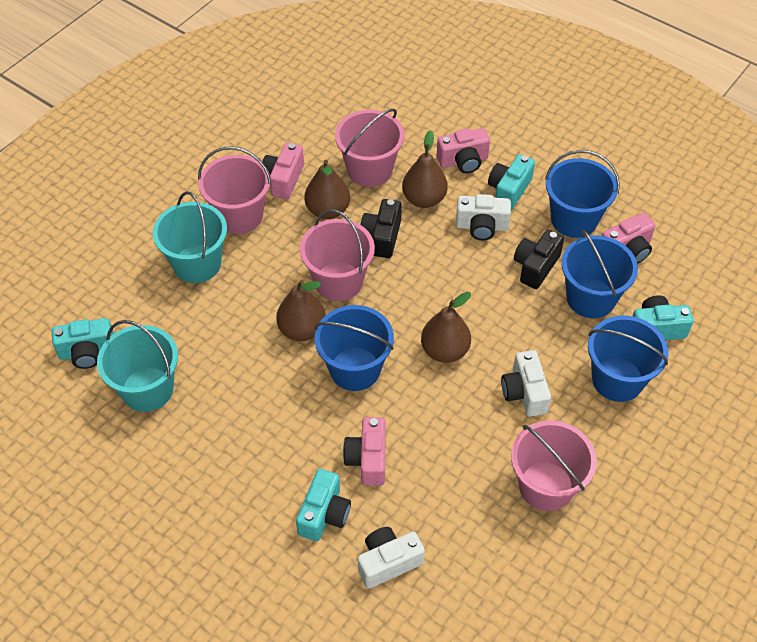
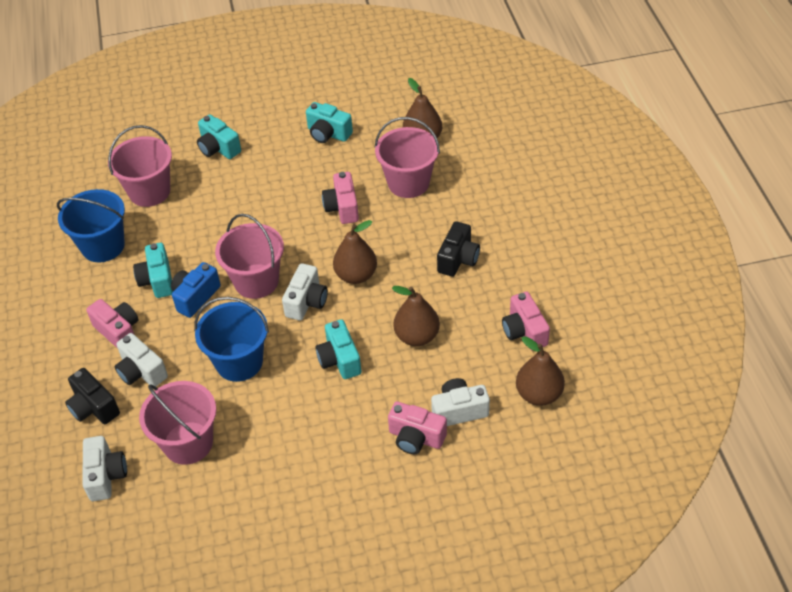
blue bucket: 4 -> 2
blue camera: 0 -> 1
turquoise bucket: 2 -> 0
white camera: 3 -> 4

